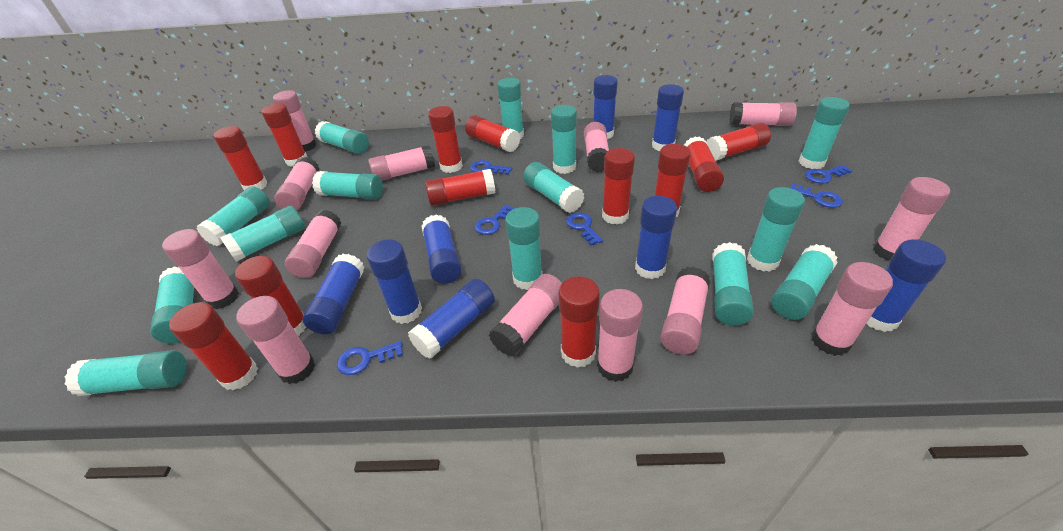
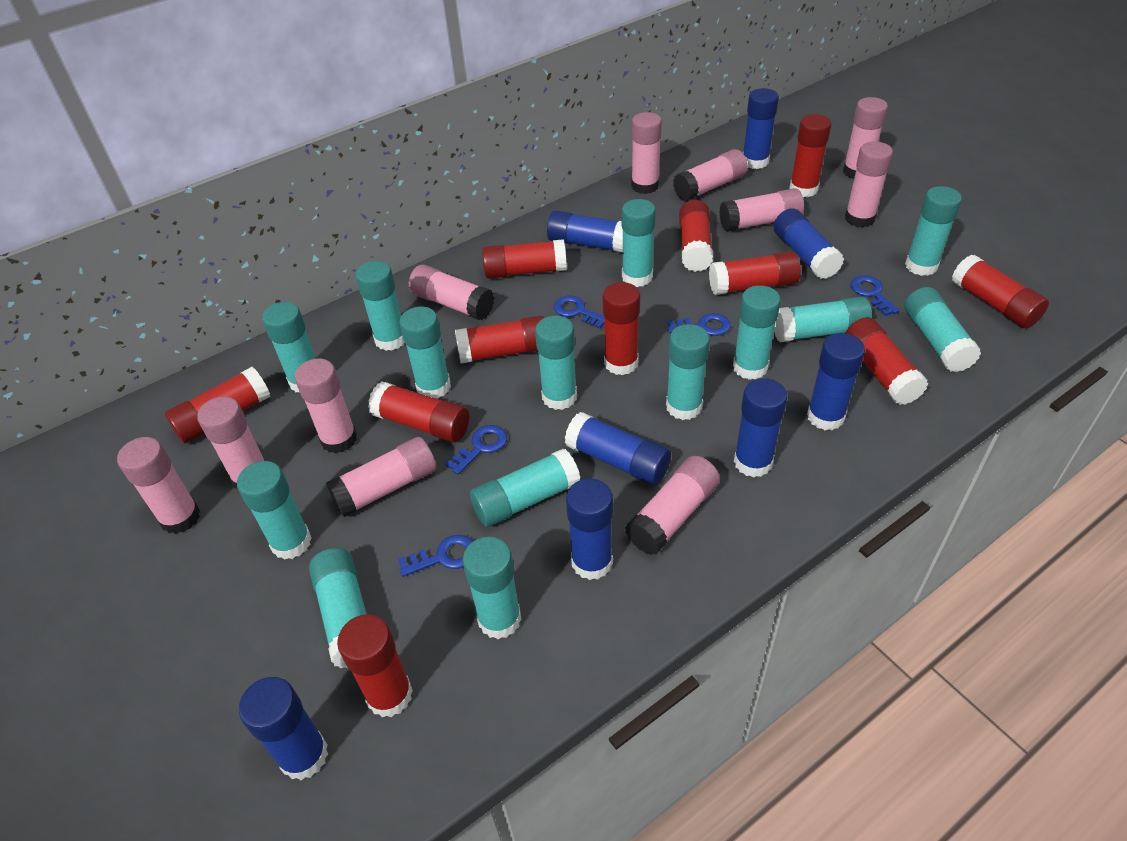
blue key: 6 -> 5
pink glue stick: 13 -> 11
red glue stick: 12 -> 11

